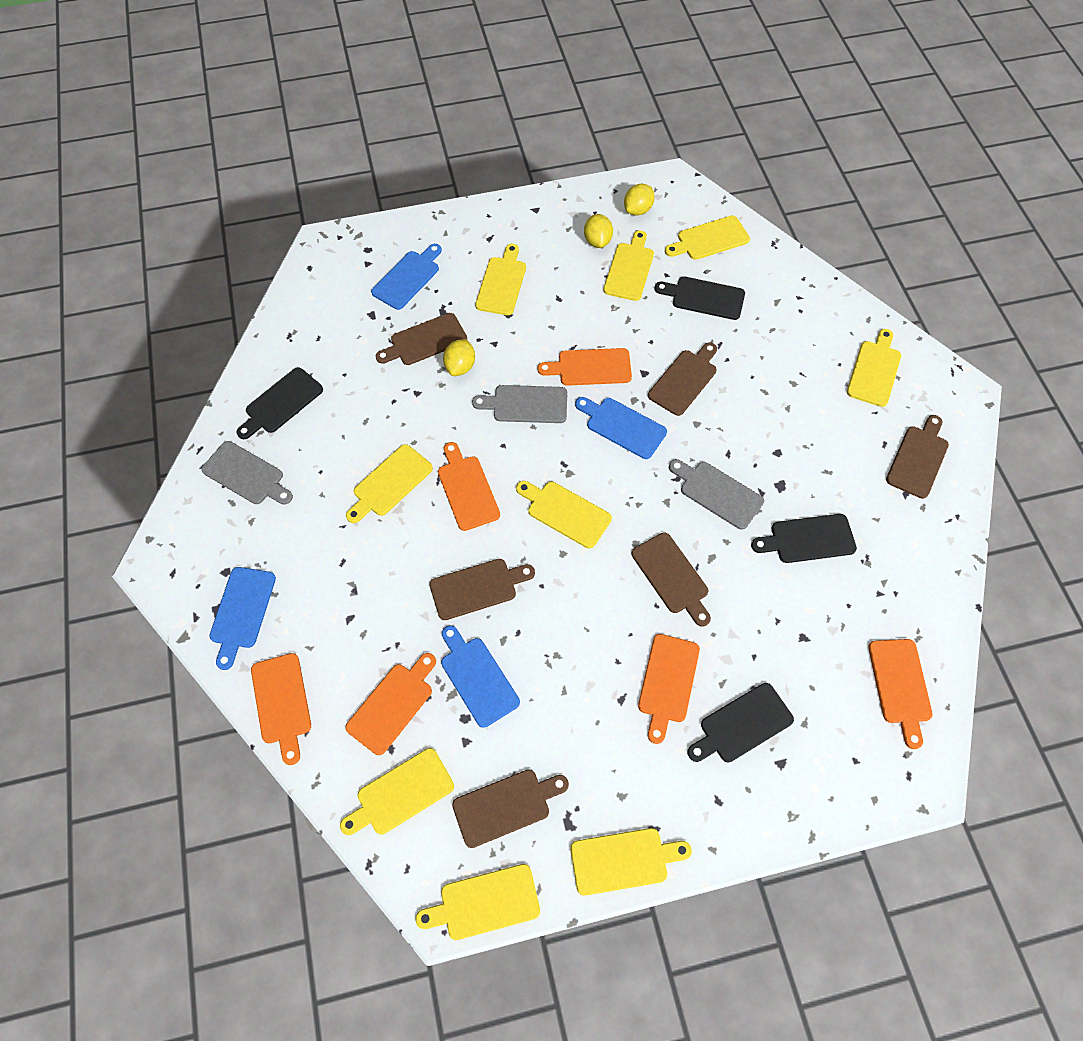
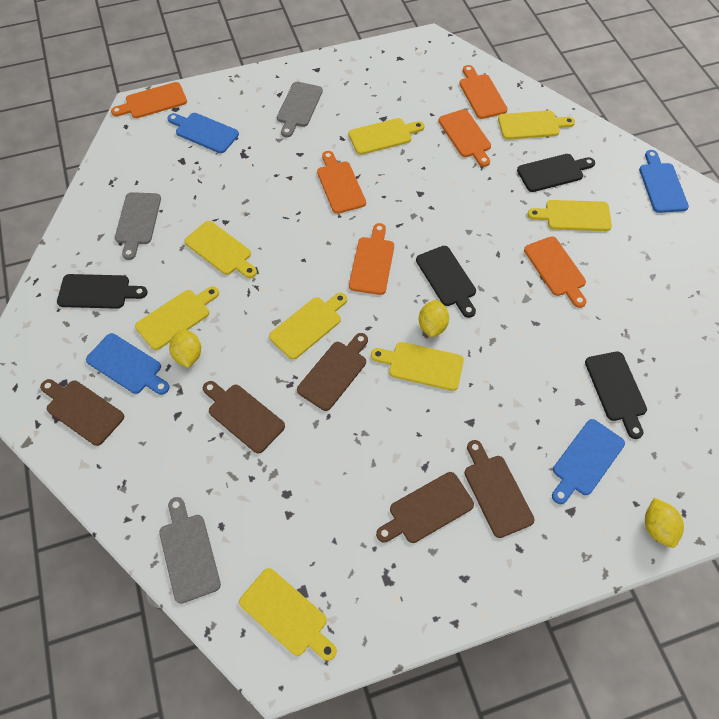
brown cutting board: 6 -> 5
yellow cutting board: 9 -> 8

